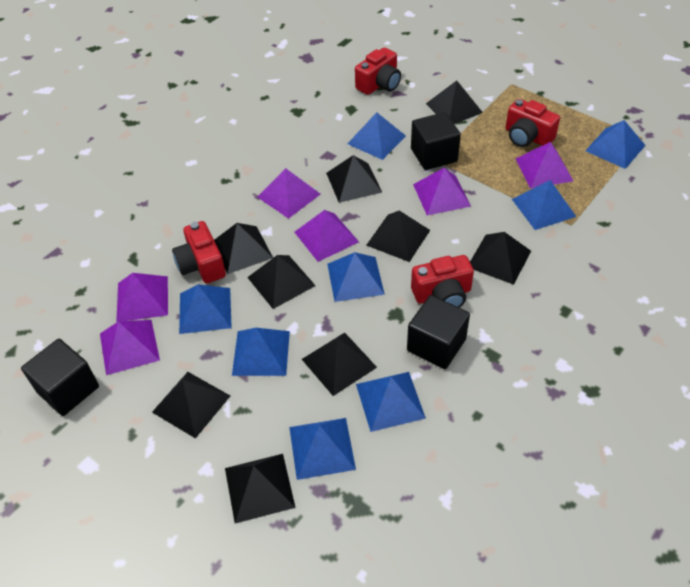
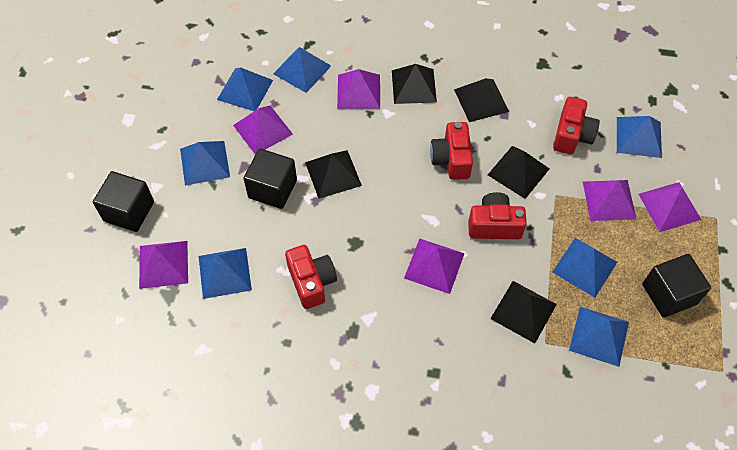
black pyramid: 9 -> 5
blue pyramid: 8 -> 7

